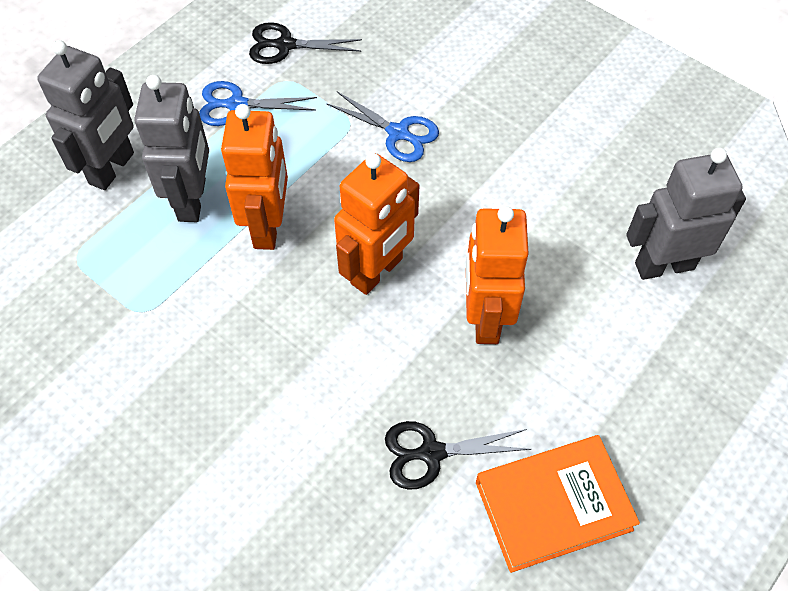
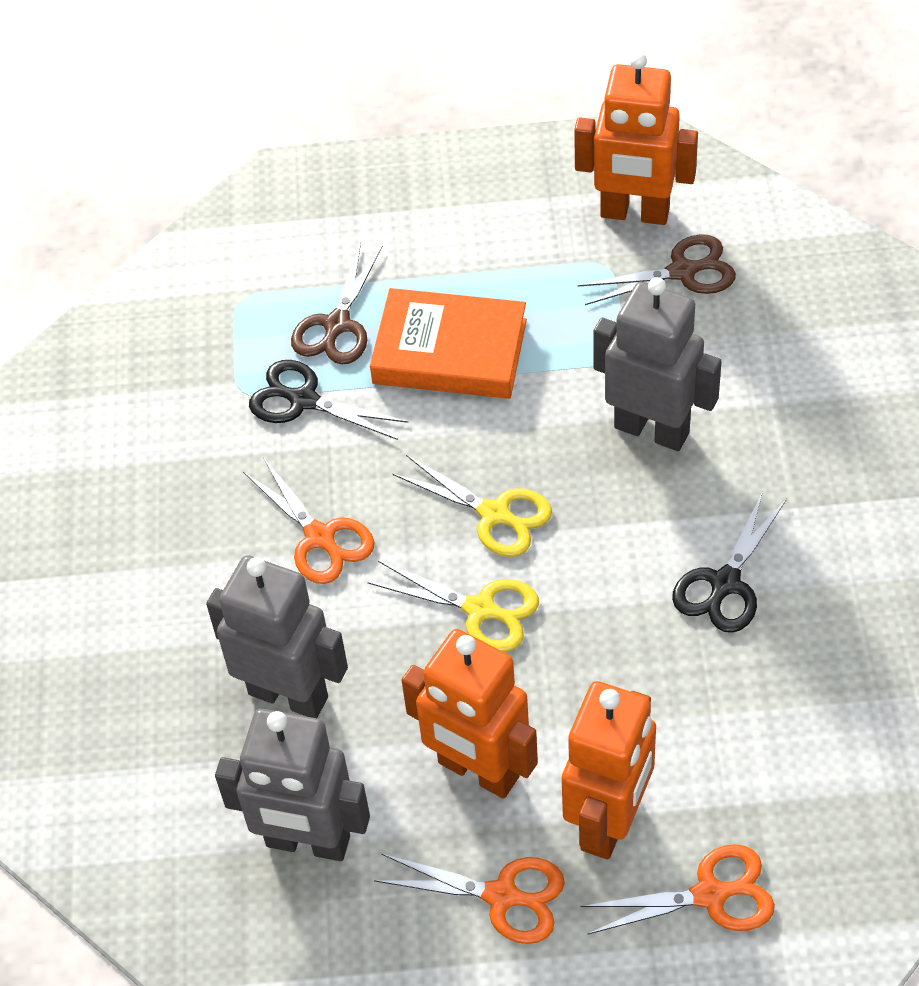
blue scissors: 2 -> 0
brown scissors: 0 -> 2
orange scissors: 0 -> 3
yellow scissors: 0 -> 2

